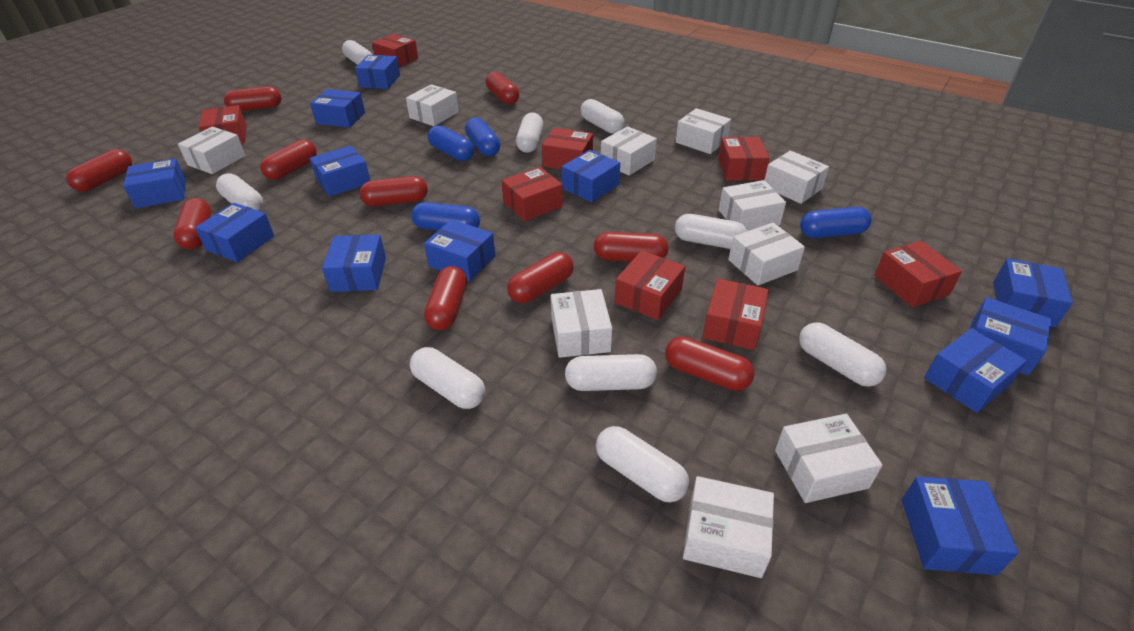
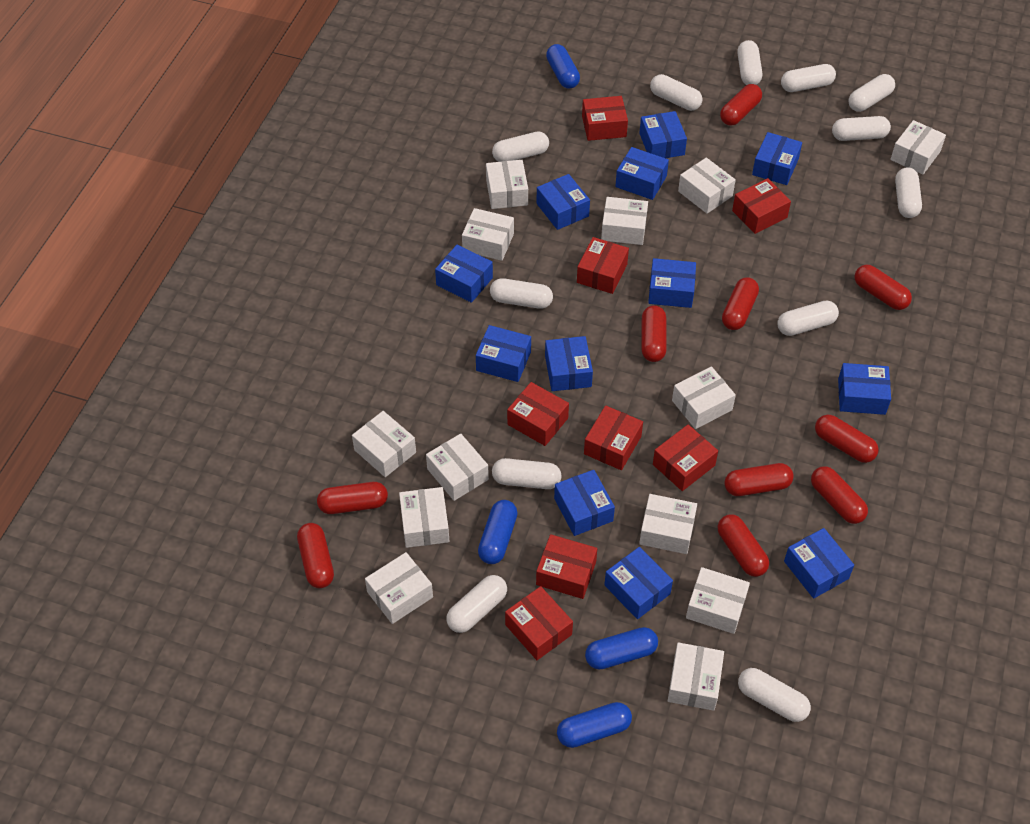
white box: 10 -> 13
white capsule: 9 -> 12

